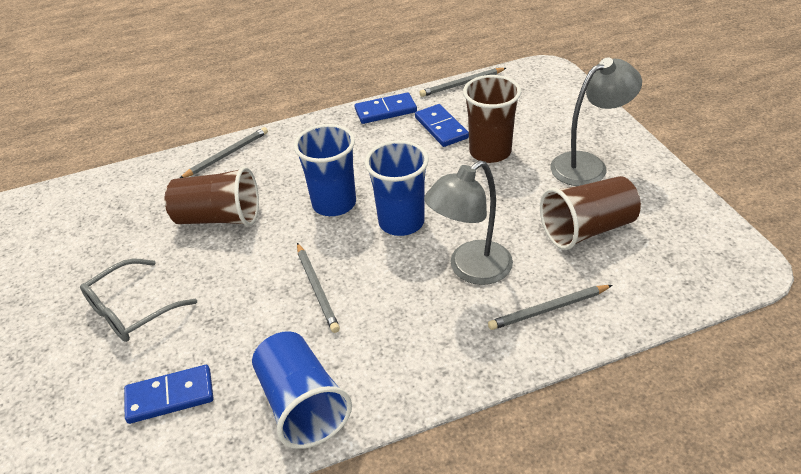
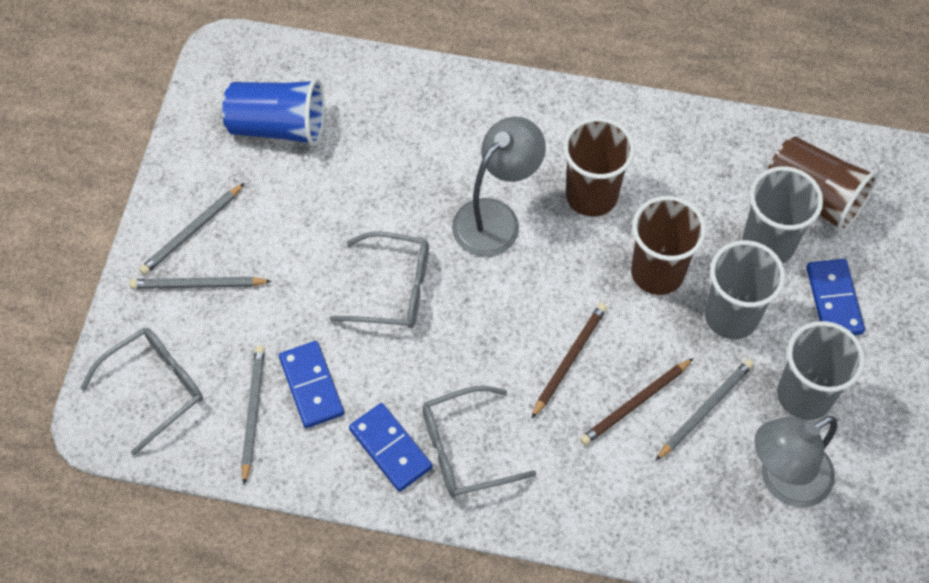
blue cup: 3 -> 1
brown pencil: 0 -> 2
grey cup: 0 -> 3
grey glasses: 1 -> 3

